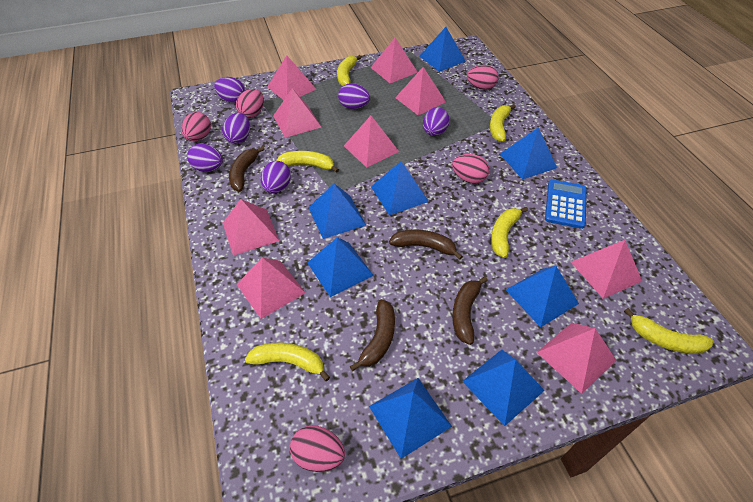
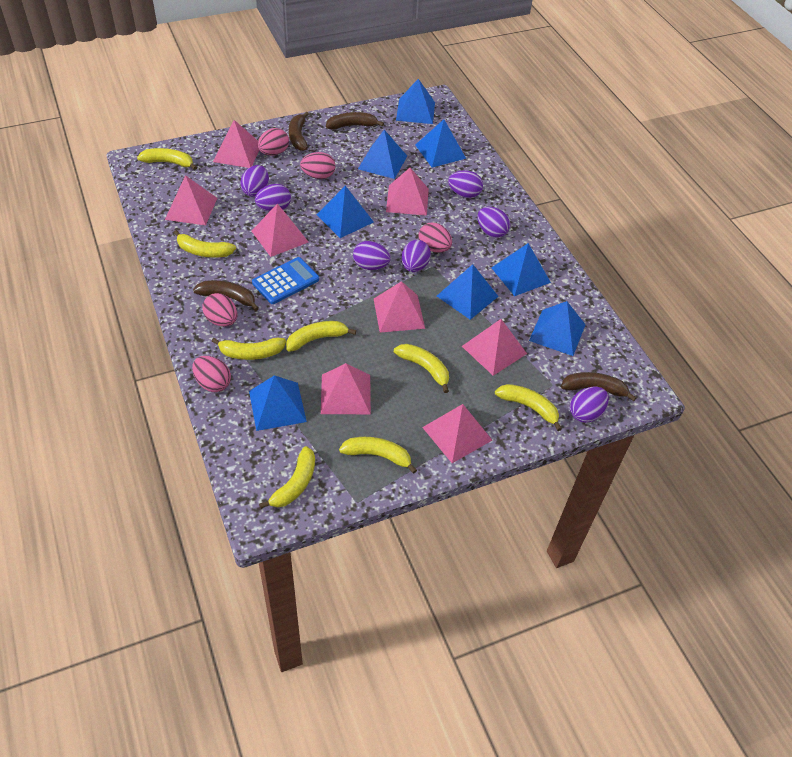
pink pyramid: 9 -> 8
purple egg: 6 -> 7
yellow banana: 6 -> 8

